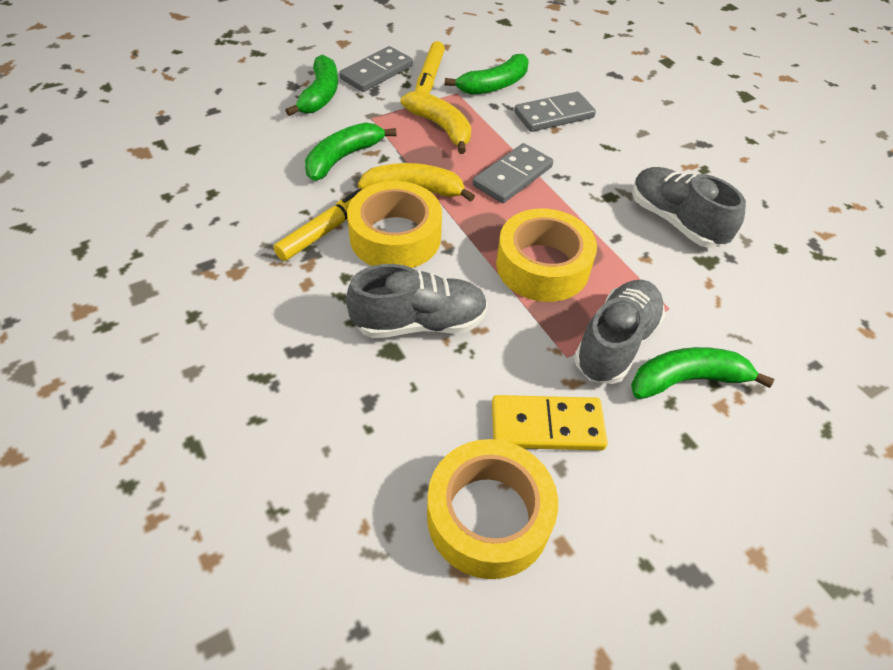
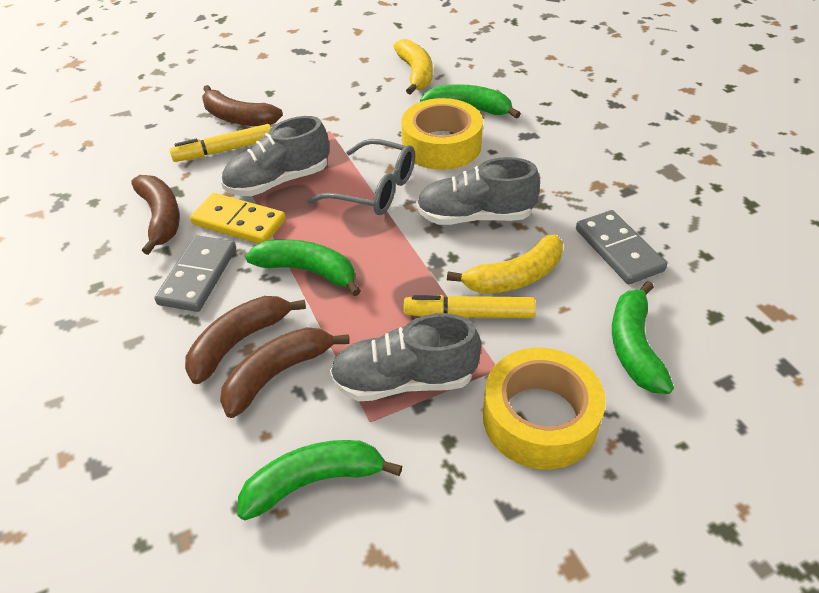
brown banana: 0 -> 4
grey domino: 3 -> 2
grey glasses: 0 -> 1
yellow tape: 3 -> 2

